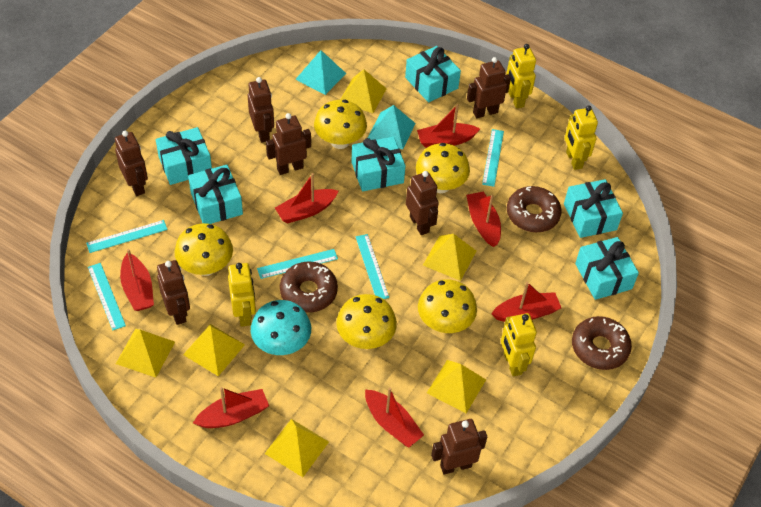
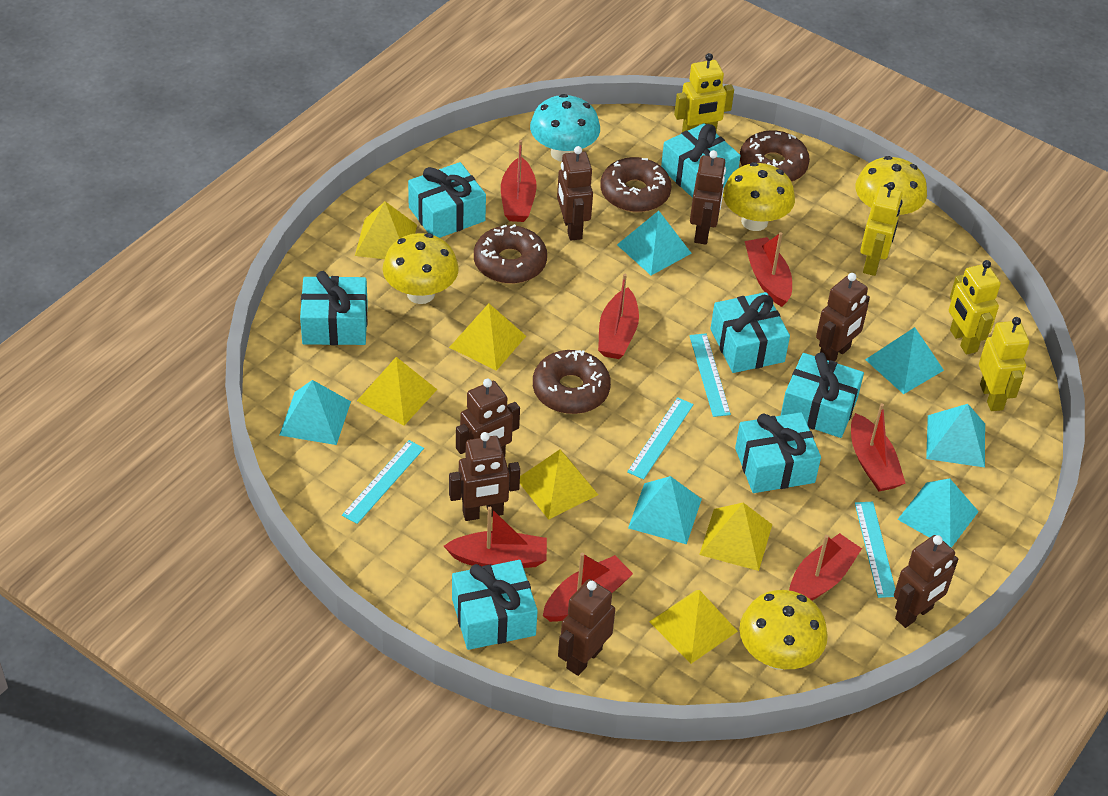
brown donut: 3 -> 4
turquoise gift: 6 -> 7
turquoise pyramid: 2 -> 6
turquoise ruler: 5 -> 4
yellow mushroom: 5 -> 4

